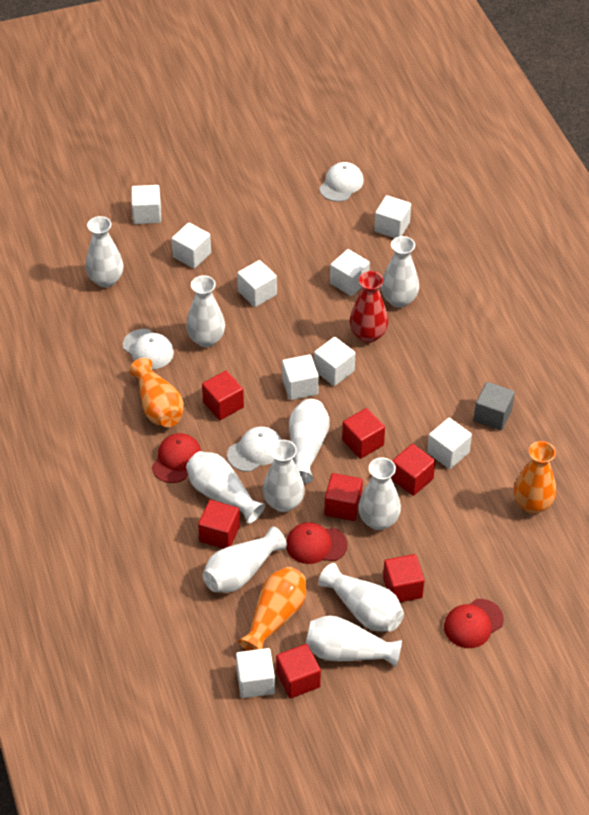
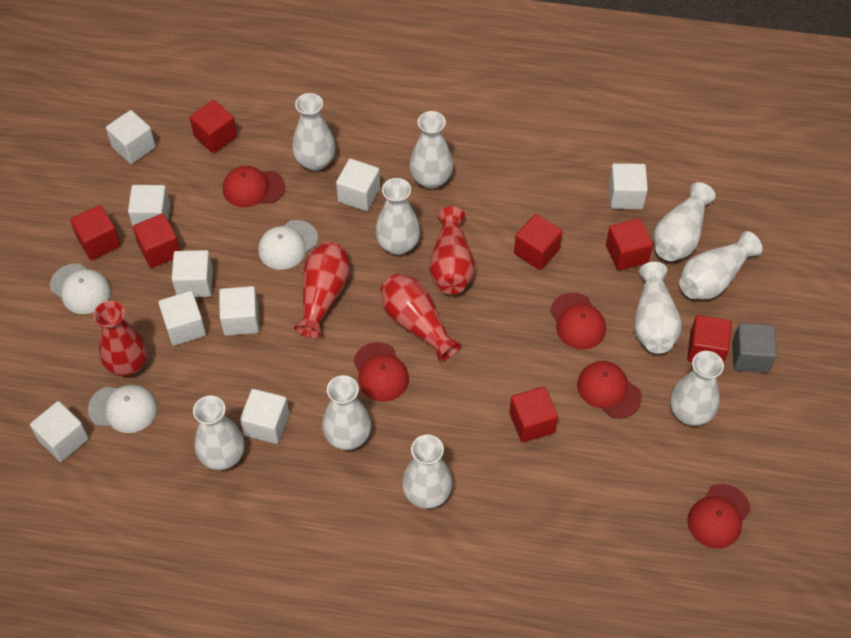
orange vase: 3 -> 0
red cap: 3 -> 5
red vase: 1 -> 4

